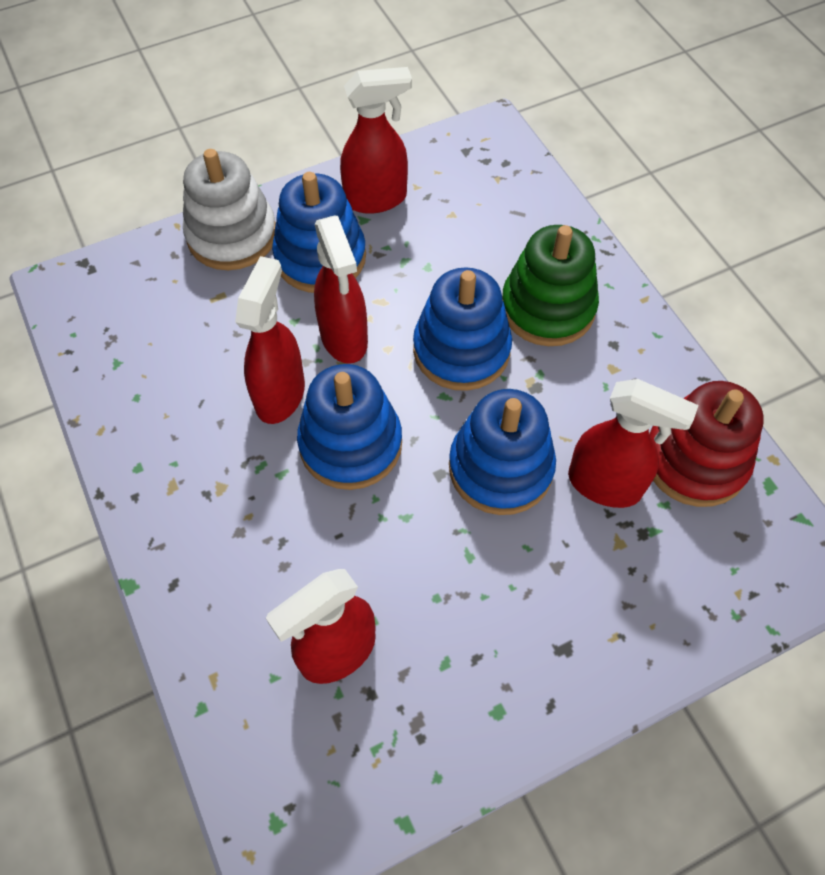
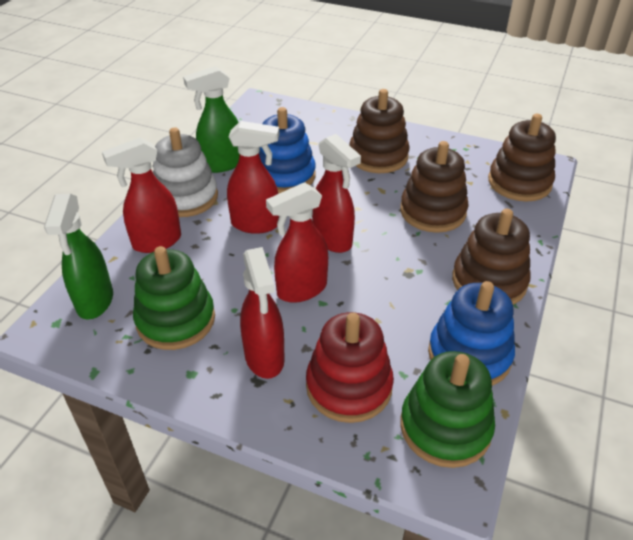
blue stacking toy: 4 -> 2
brown stacking toy: 0 -> 4
green spray bottle: 0 -> 2
green stacking toy: 1 -> 2

